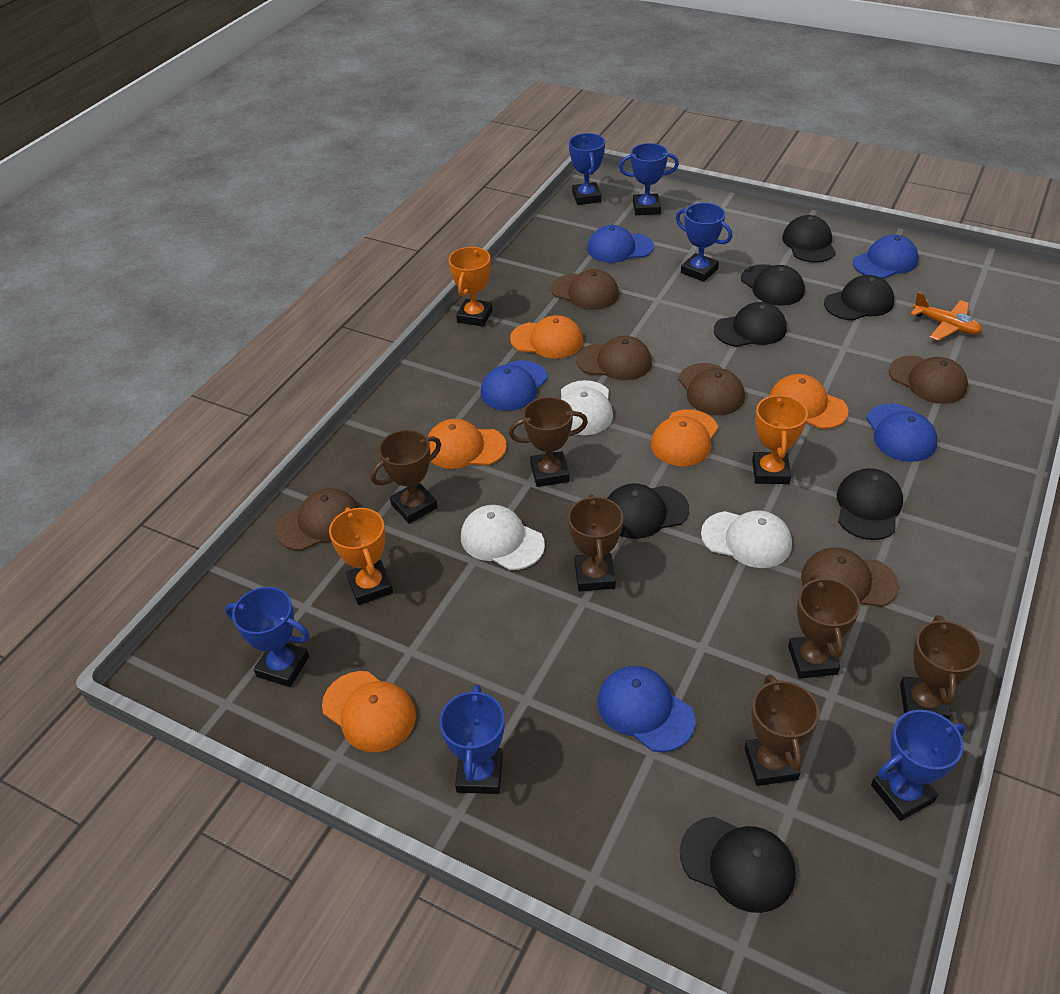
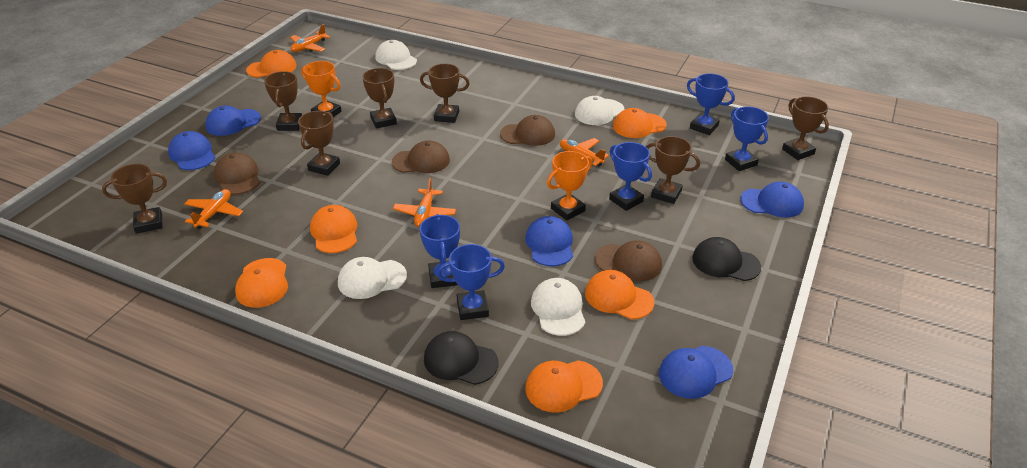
black cap: 7 -> 2
blue trophy: 6 -> 5
brown cap: 6 -> 4
brown trophy: 6 -> 7
orange cap: 5 -> 6
orange plane: 1 -> 4
orange trophy: 3 -> 2
white cap: 3 -> 4

